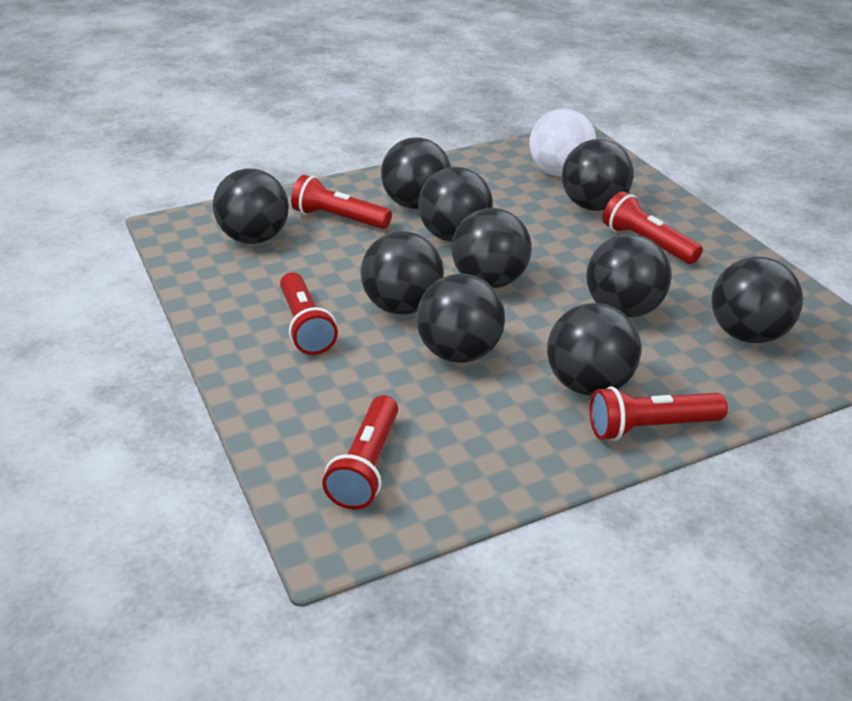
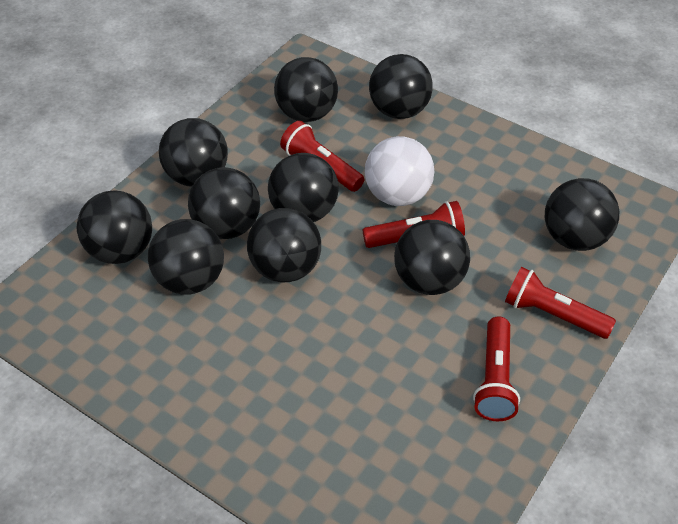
red flashlight: 5 -> 4

